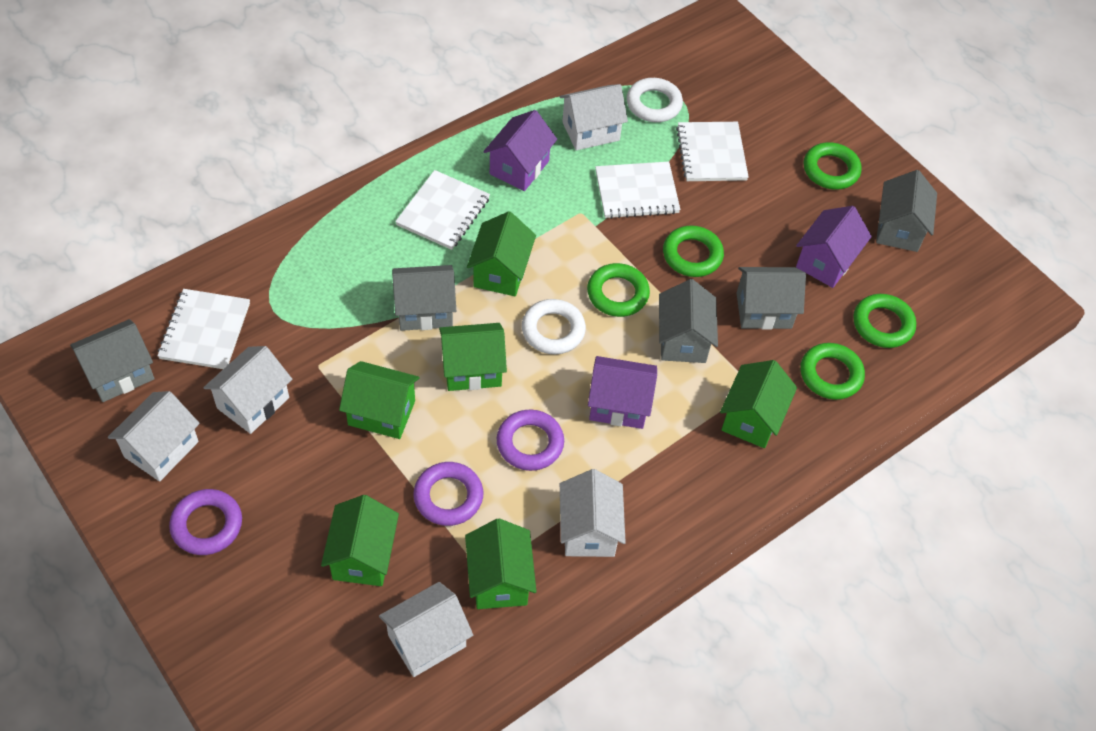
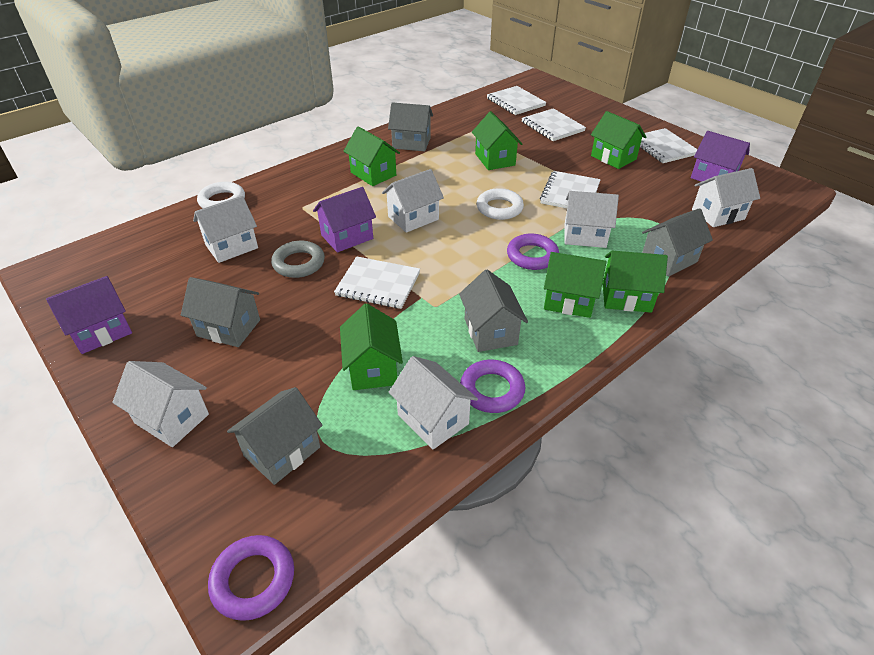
green ring: 5 -> 0
grey ring: 0 -> 1
white house: 5 -> 6
white notebook: 4 -> 5

